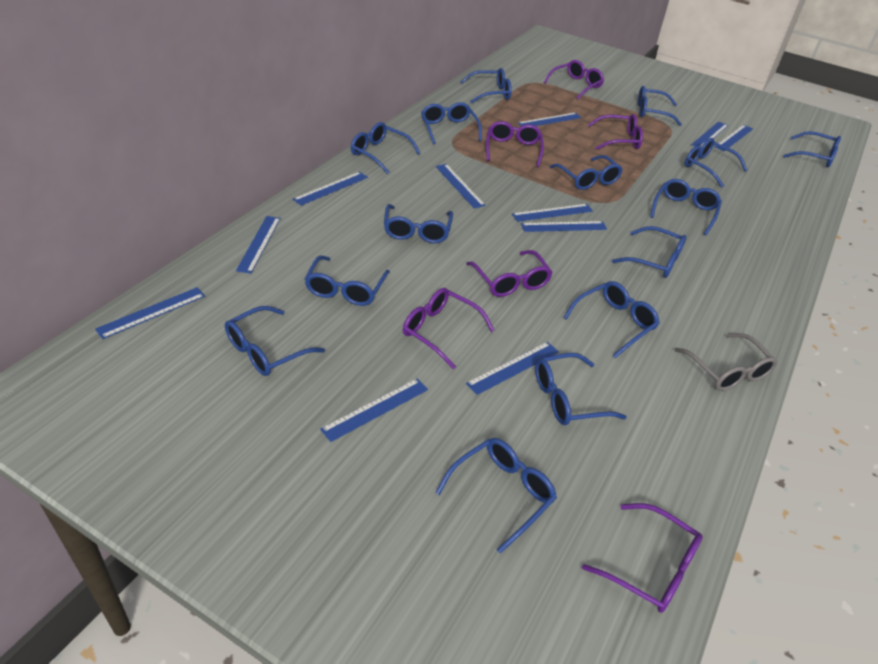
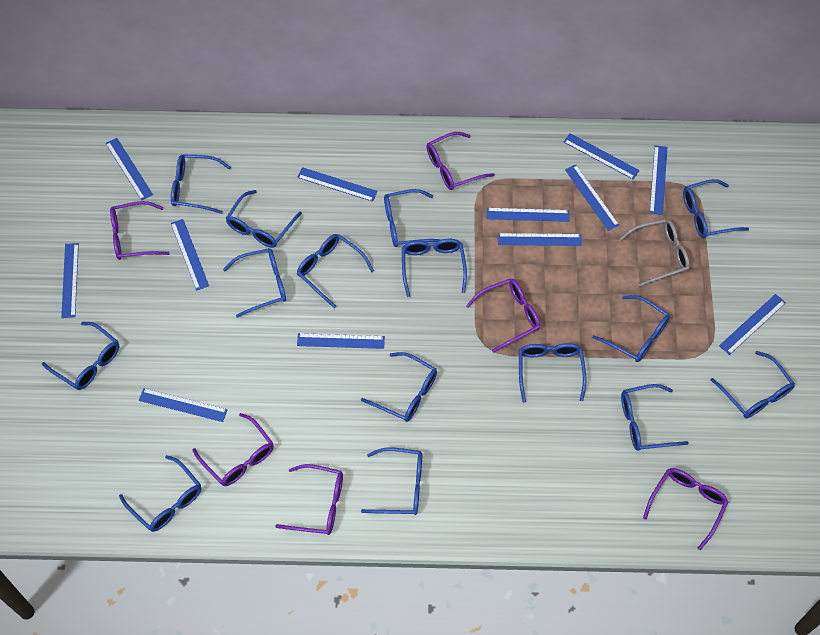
blue ruler: 11 -> 12

